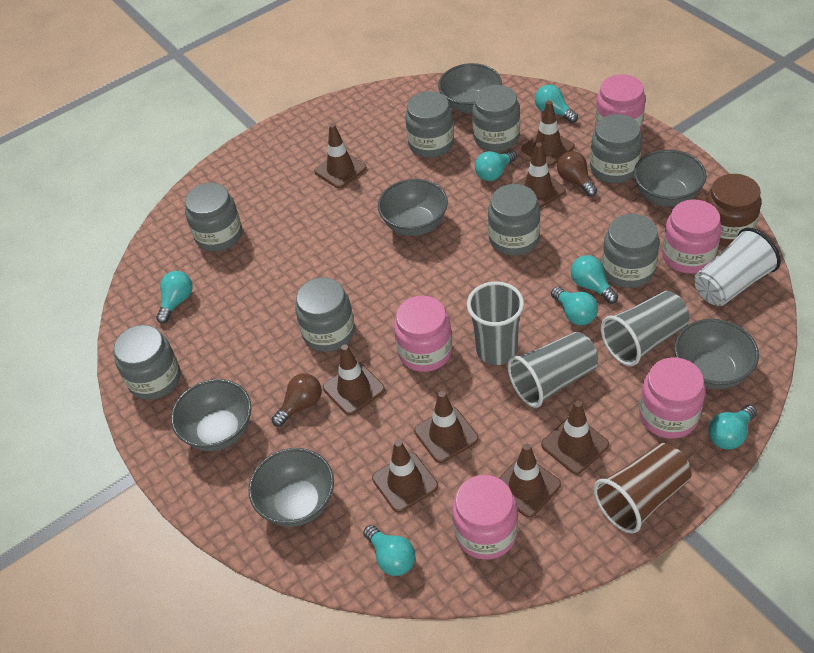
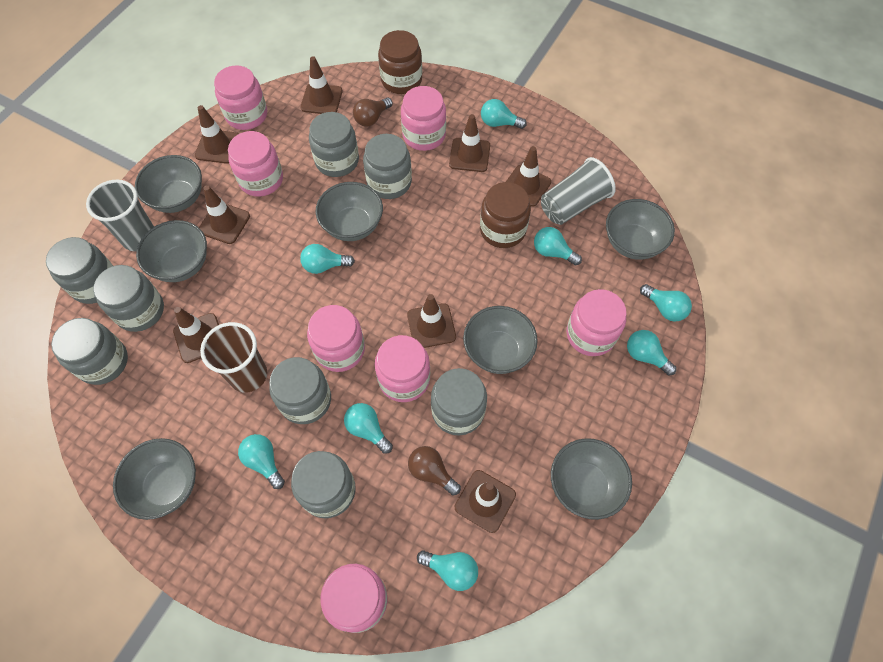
brown jar: 1 -> 2
grey bowl: 6 -> 7
grey cup: 3 -> 2
pink jar: 5 -> 7
turquoise light bulb: 7 -> 8
white cup: 1 -> 0

